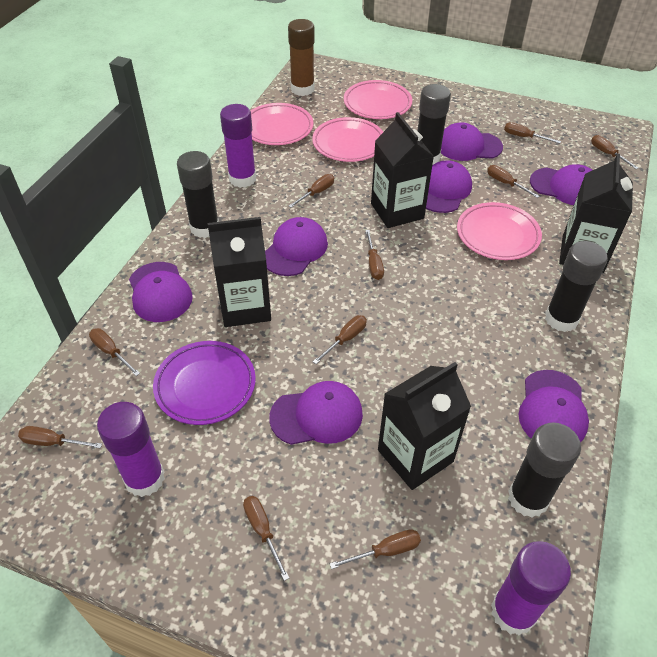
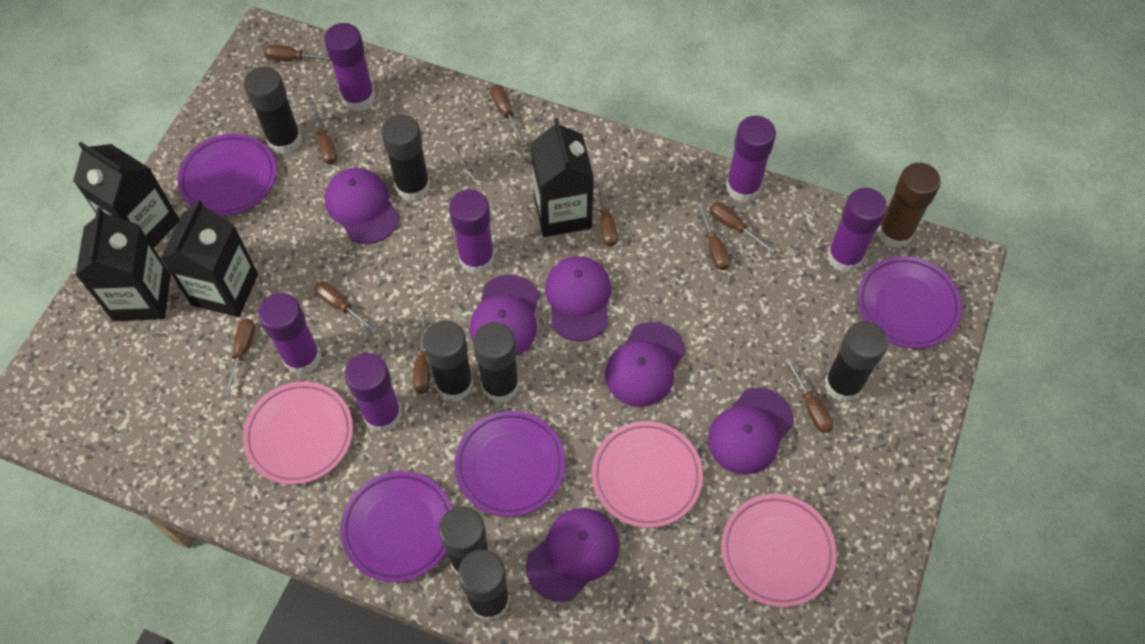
black glue stick: 4 -> 7
pink plate: 4 -> 3
purple cap: 7 -> 6
purple glue stick: 3 -> 6
purple plate: 1 -> 4

